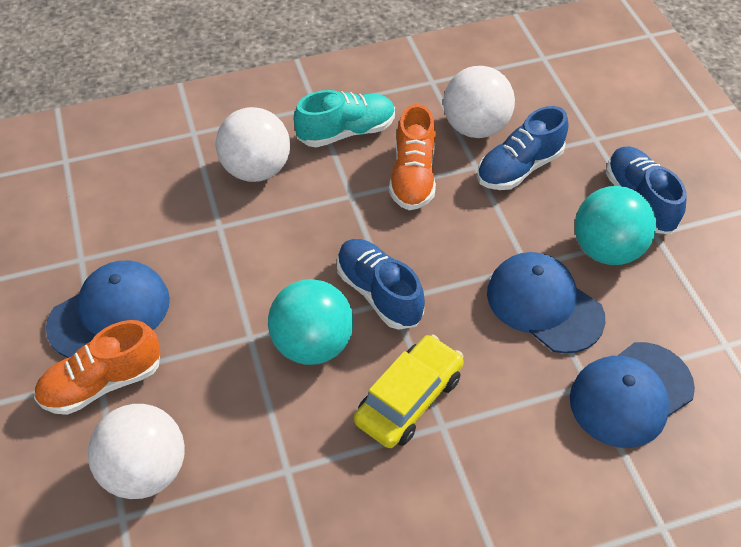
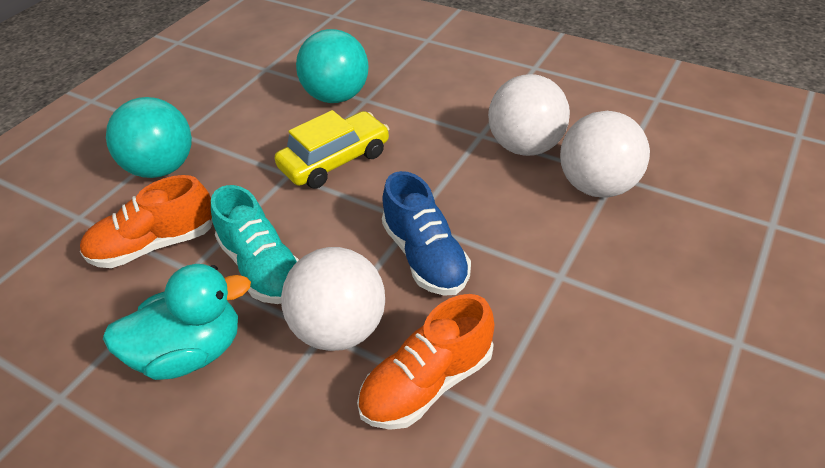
blue cap: 3 -> 0
blue shoe: 3 -> 1
turquoise duck: 0 -> 1

